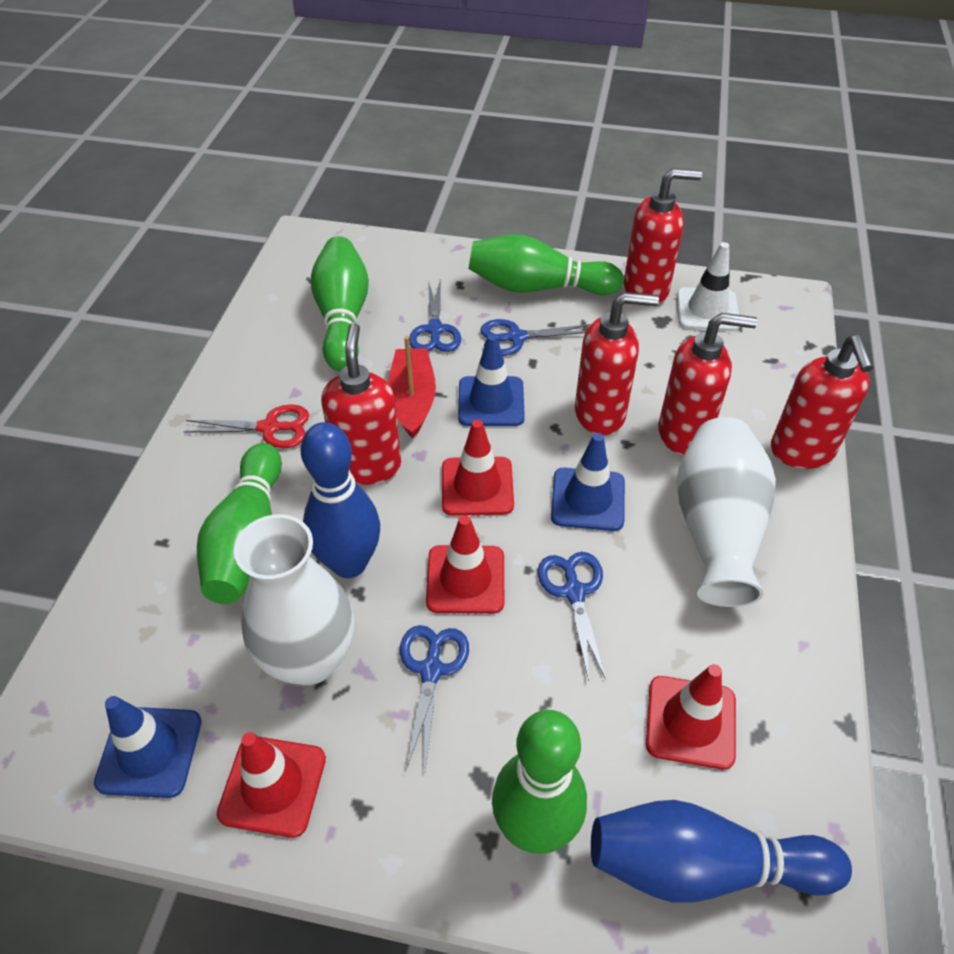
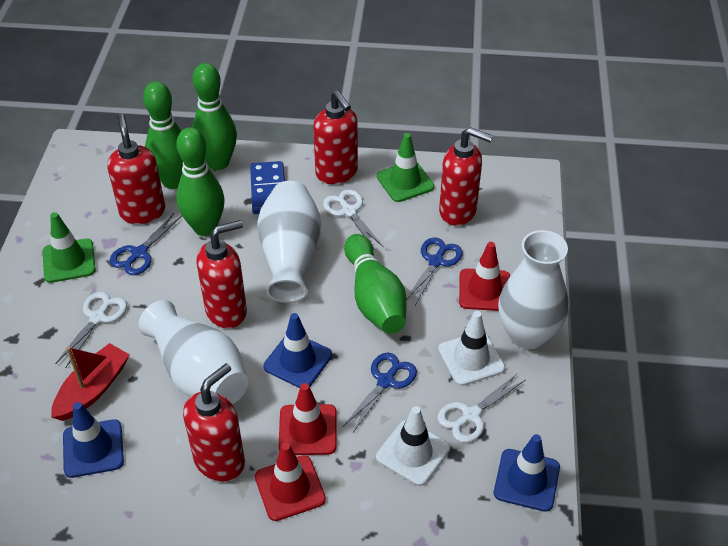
blue bowling pin: 2 -> 0
blue domino: 0 -> 1
blue scissors: 4 -> 3
green traffic cone: 0 -> 2
red scissors: 1 -> 0
red traffic cone: 4 -> 3
white scissors: 0 -> 3
white traffic cone: 1 -> 2
white vase: 2 -> 3

